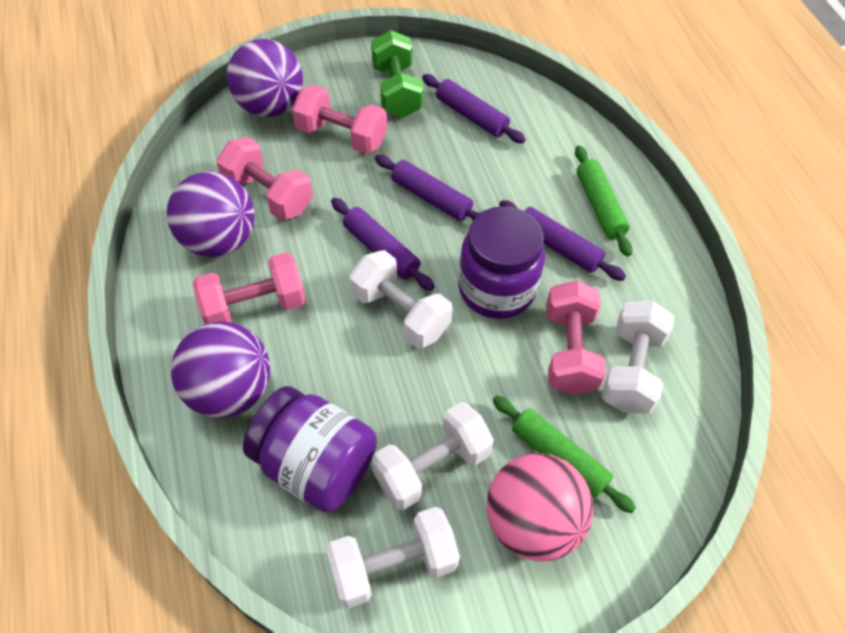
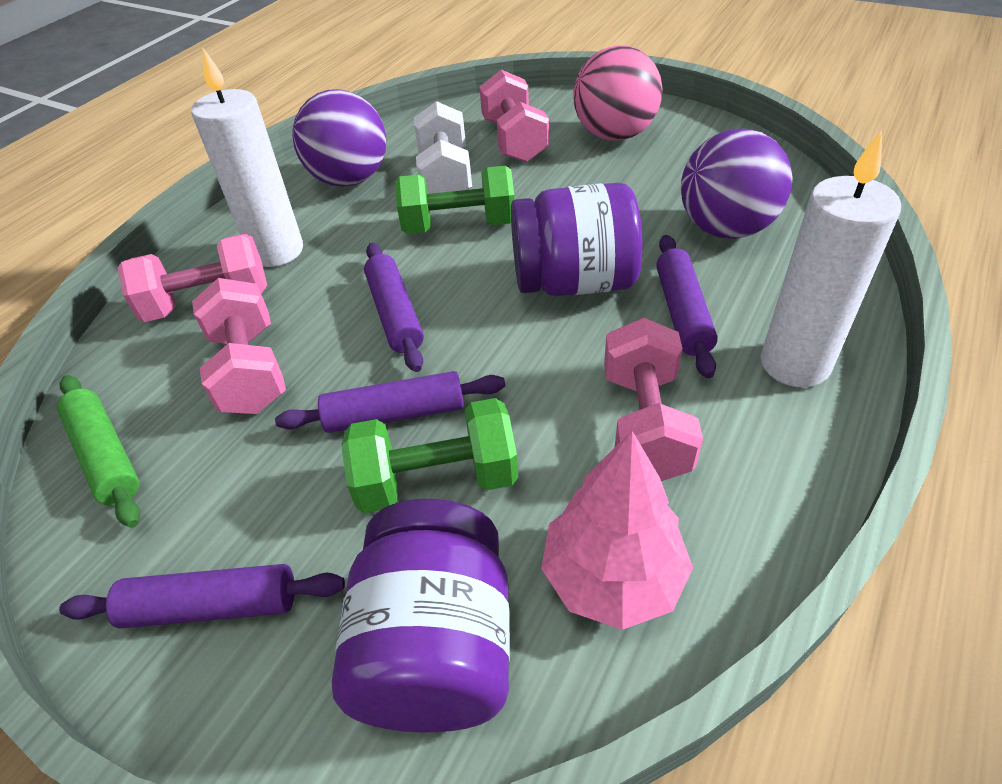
green dumbbell: 1 -> 2
green rolling pin: 2 -> 1
pink tree: 0 -> 1
purple ball: 3 -> 2
white candle: 0 -> 2
white dumbbell: 4 -> 1

